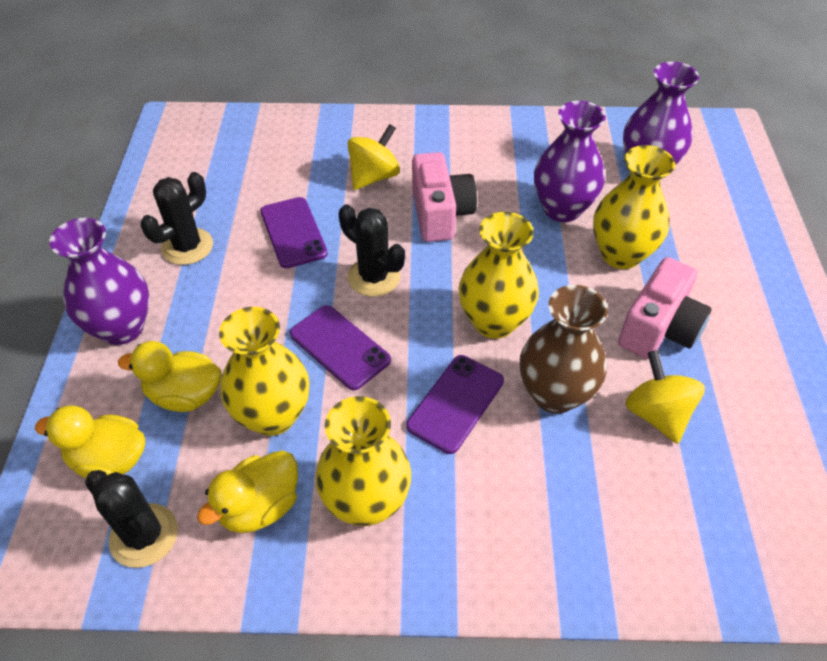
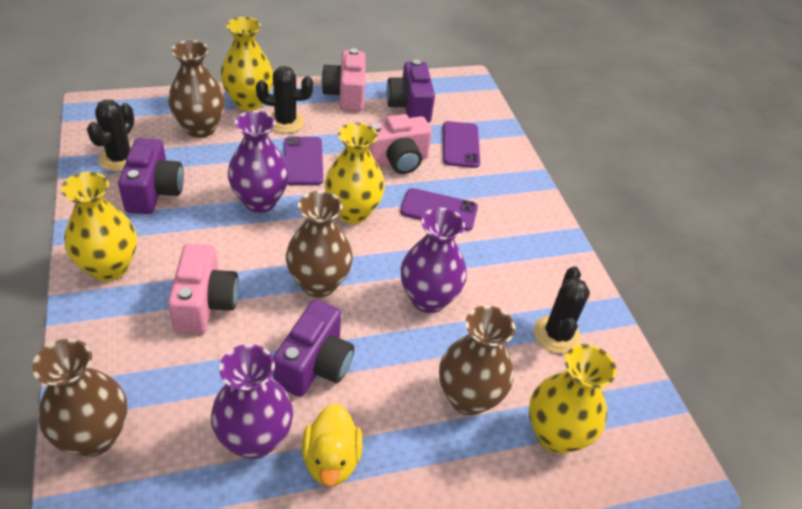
brown vase: 1 -> 4
pink camera: 2 -> 3
purple camera: 0 -> 3
yellow duck: 3 -> 1
yellow spinning top: 2 -> 0

